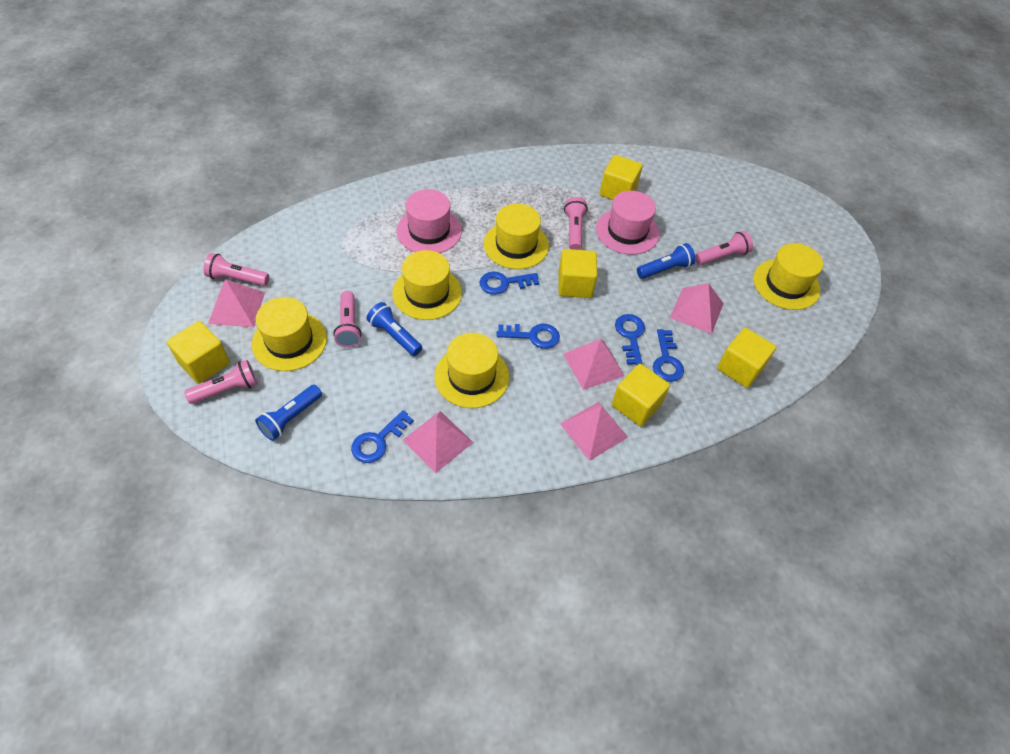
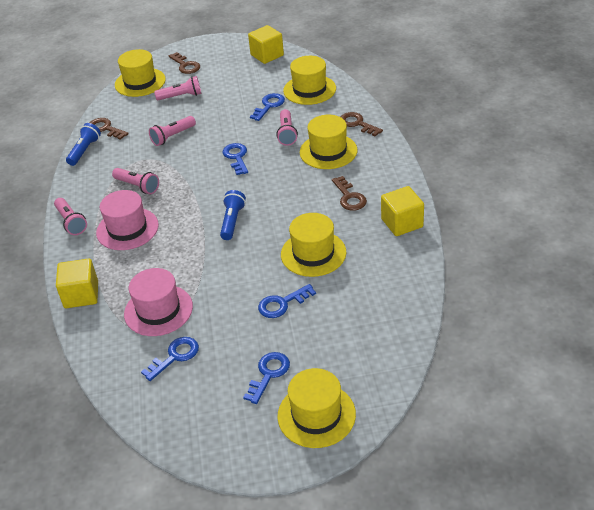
blue flashlight: 3 -> 2
brown key: 0 -> 4
pink pyramid: 5 -> 0
yellow cube: 5 -> 3

